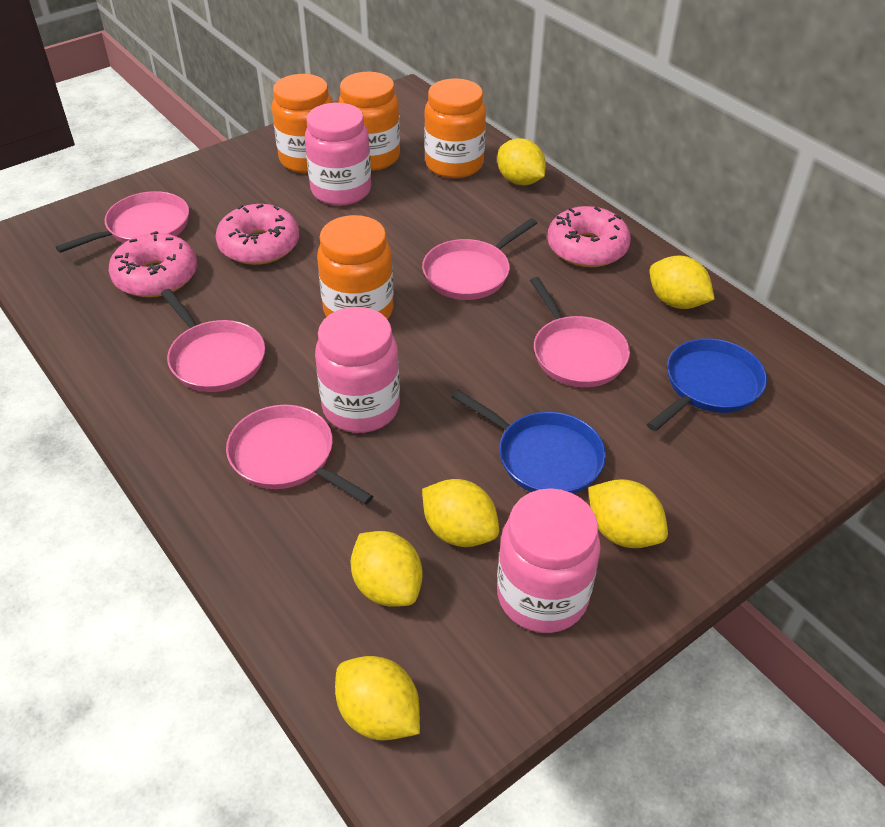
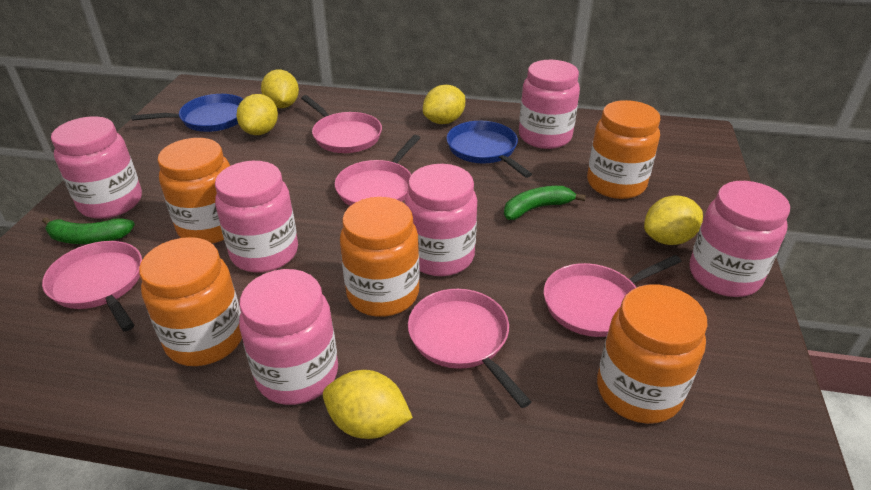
green banana: 0 -> 2
orange jar: 4 -> 5
pink donut: 3 -> 0
pink jar: 3 -> 6
yellow lemon: 6 -> 5

